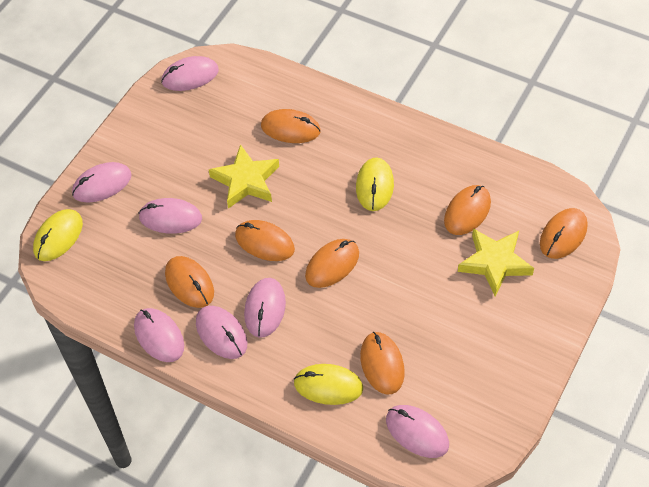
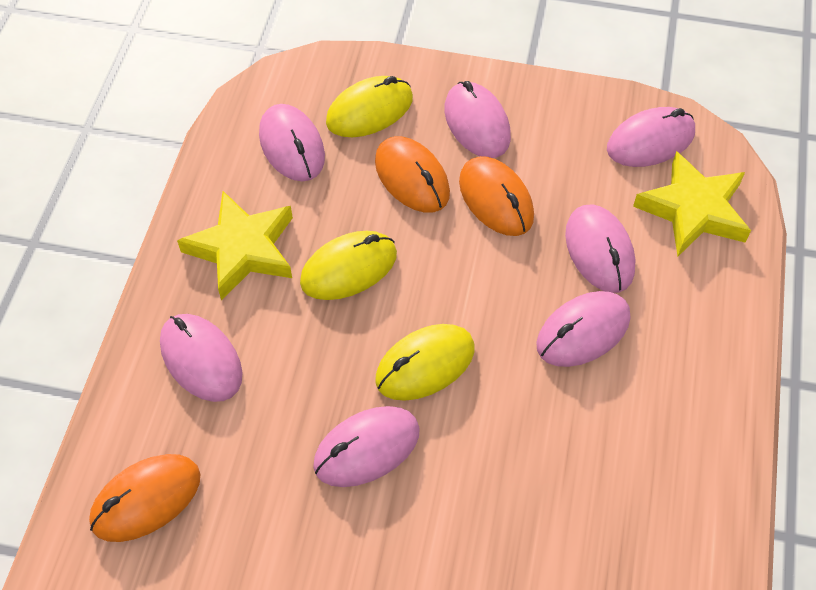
orange mouse: 7 -> 3

